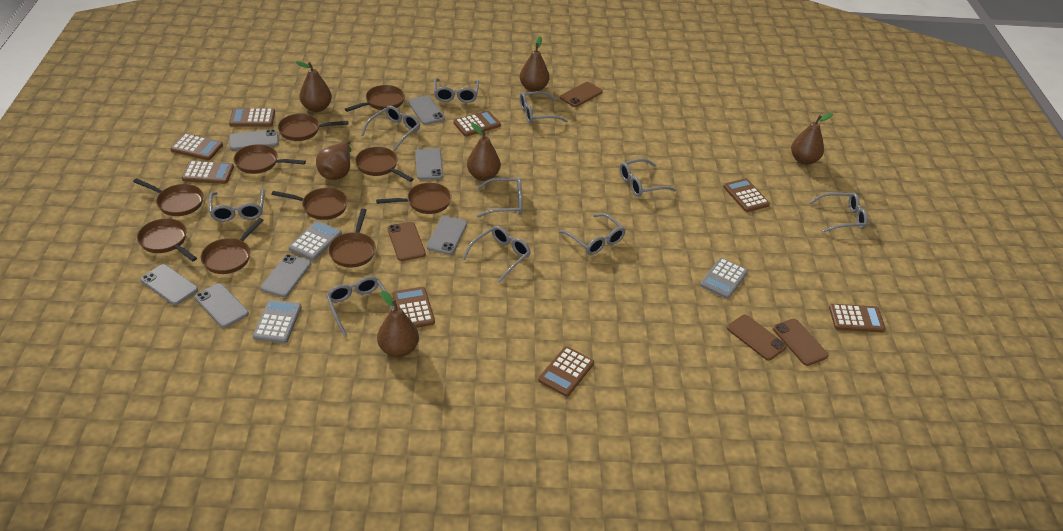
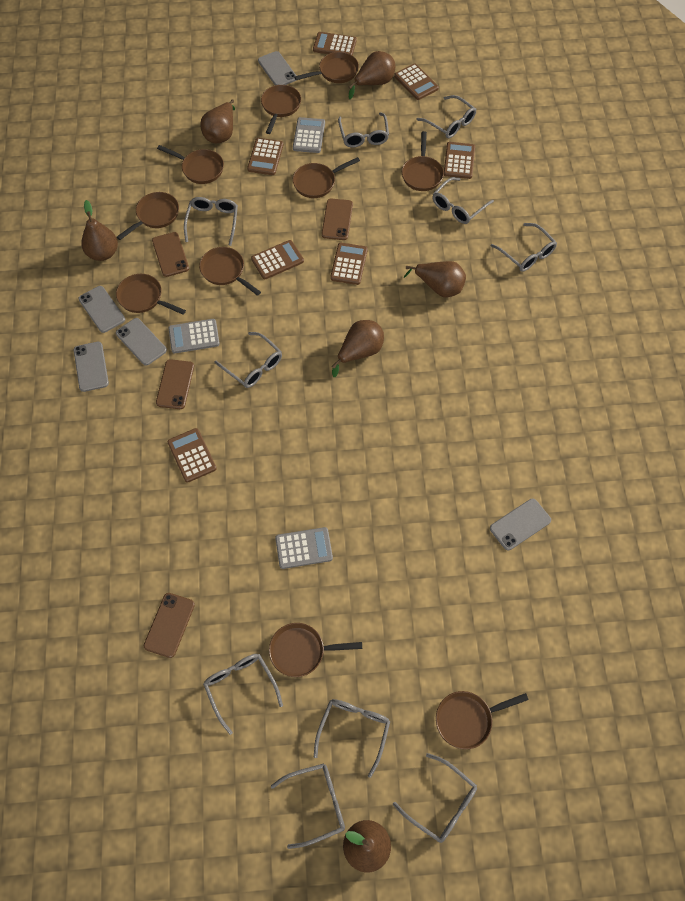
brown calculator: 8 -> 7
grey phone: 7 -> 5

